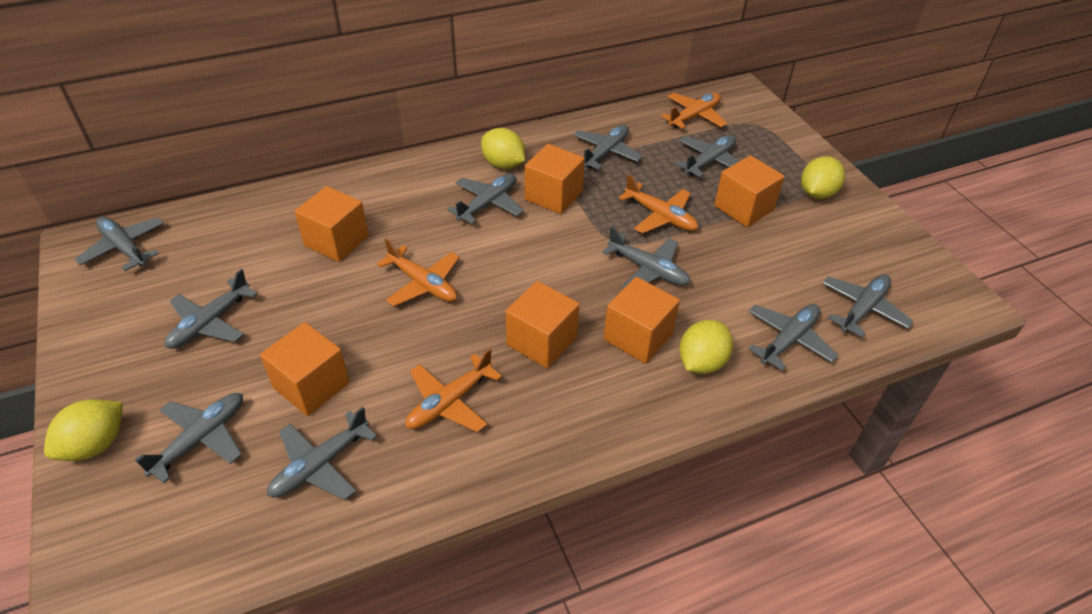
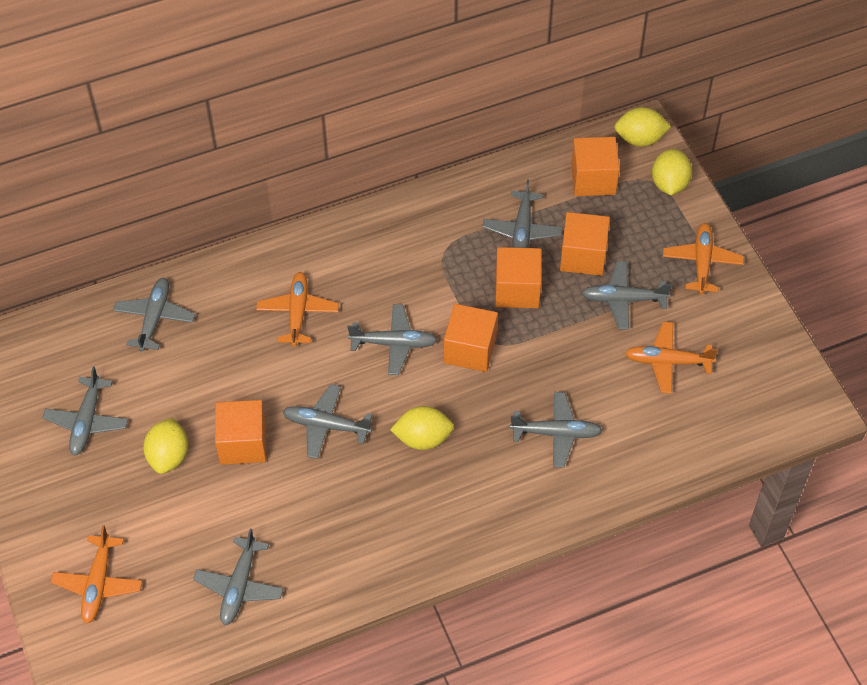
grey plane: 10 -> 8
orange cube: 6 -> 5

